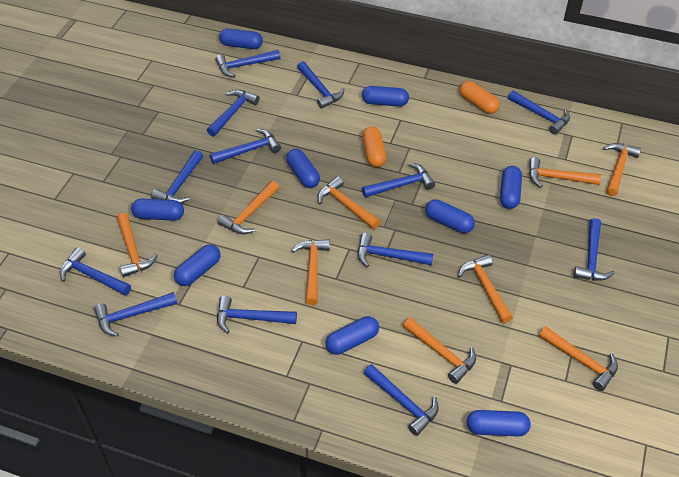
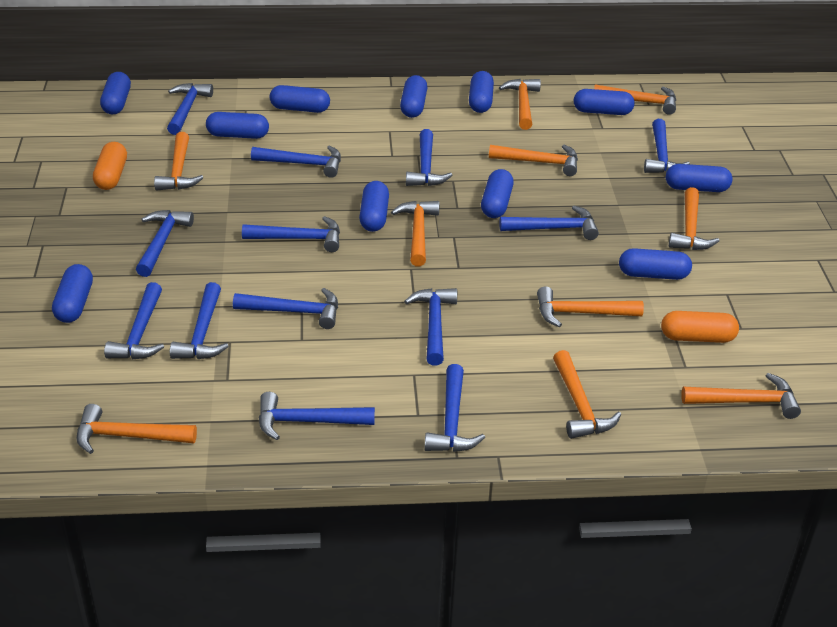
blue capsule: 9 -> 11
orange hammer: 9 -> 10

